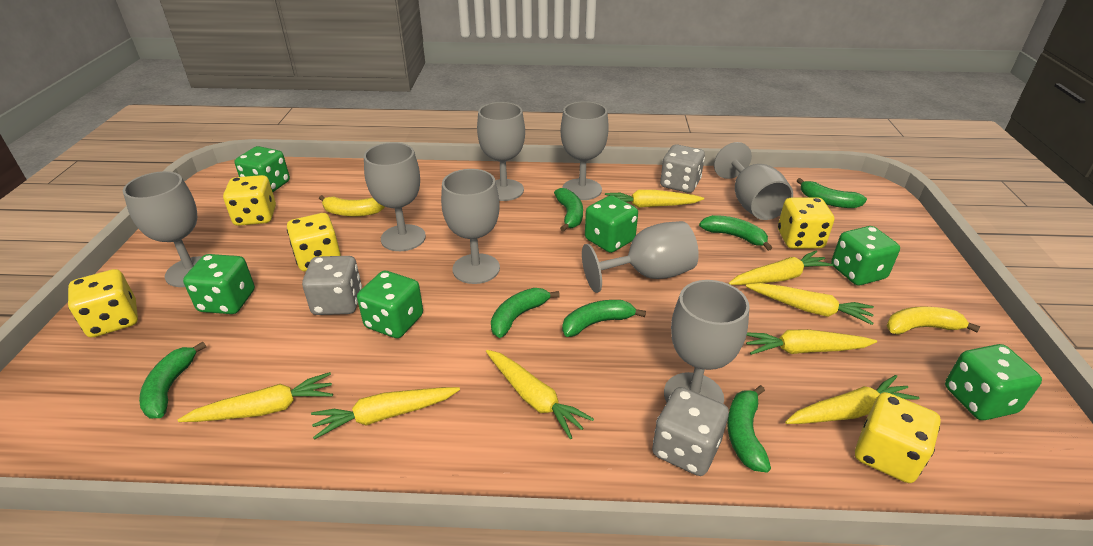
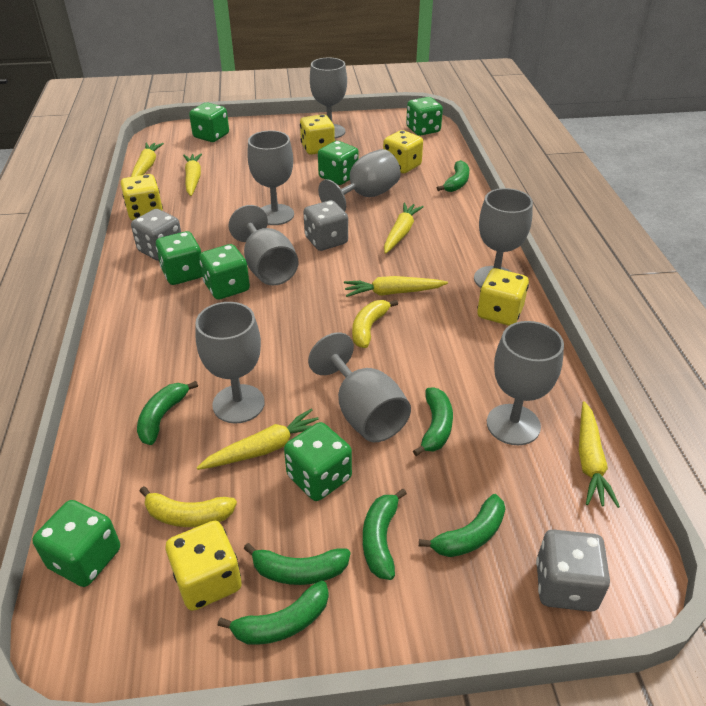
green dice: 6 -> 7
yellow carrot: 8 -> 6

